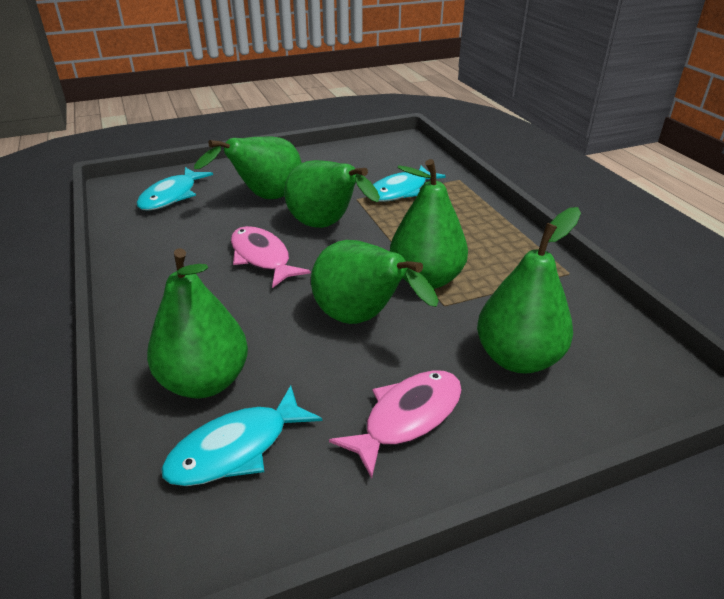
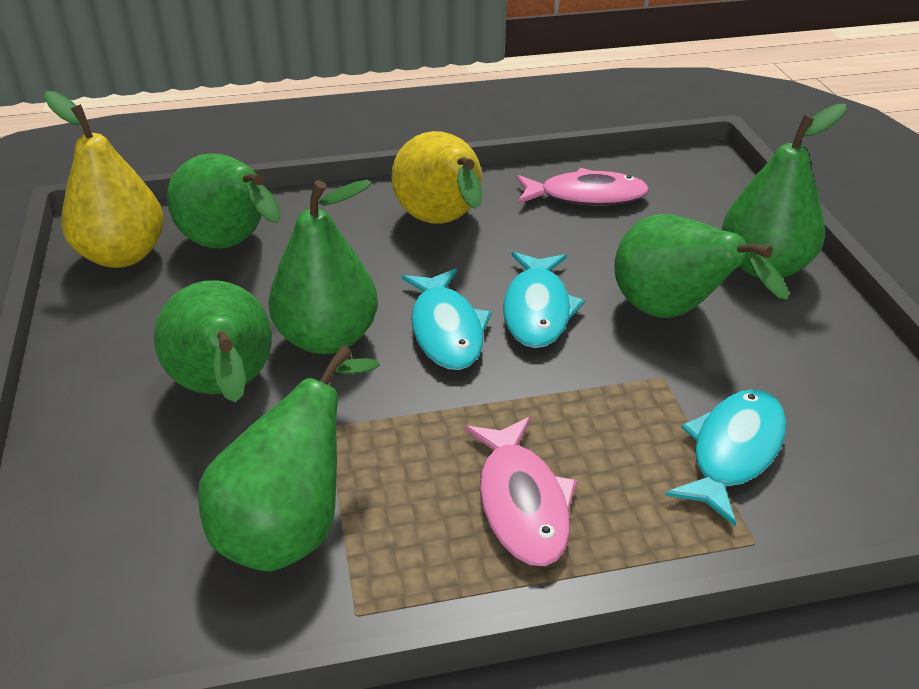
yellow pear: 0 -> 2

